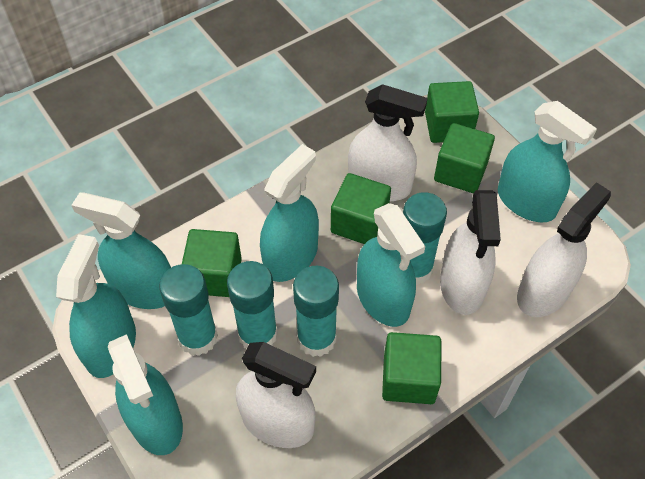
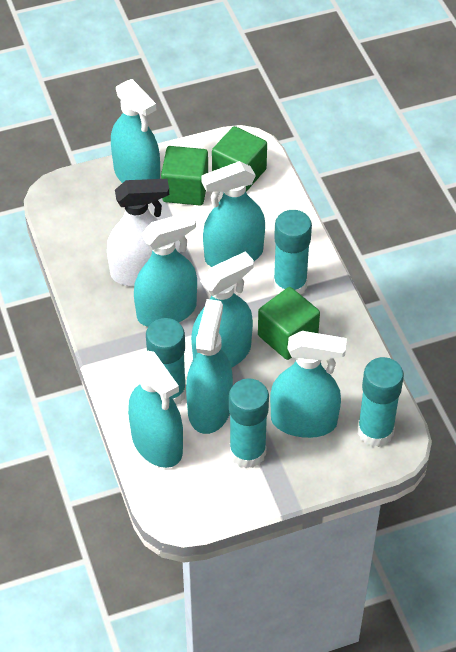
green cube: 5 -> 3
turquoise spray bottle: 6 -> 7
white spray bottle: 4 -> 1

